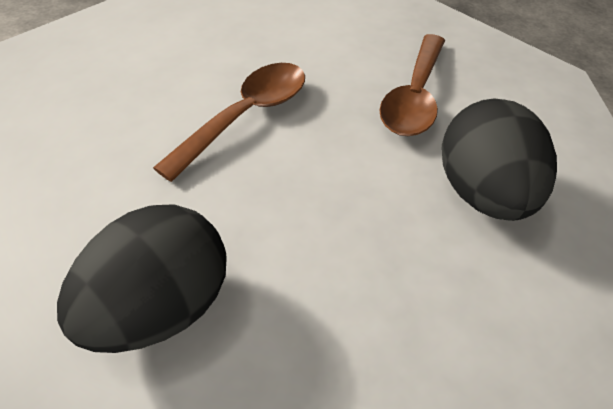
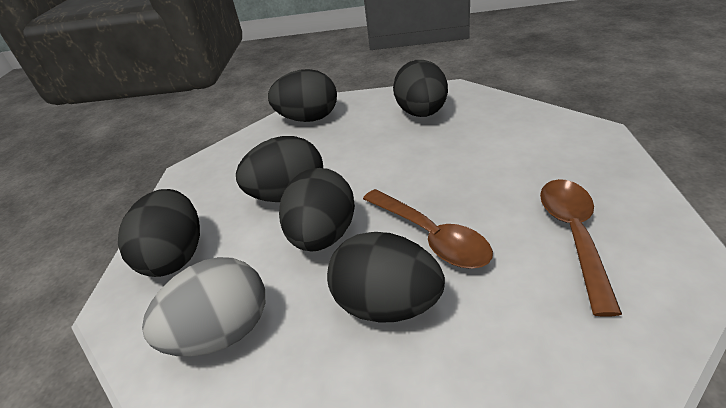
black egg: 2 -> 6
grey egg: 0 -> 1

